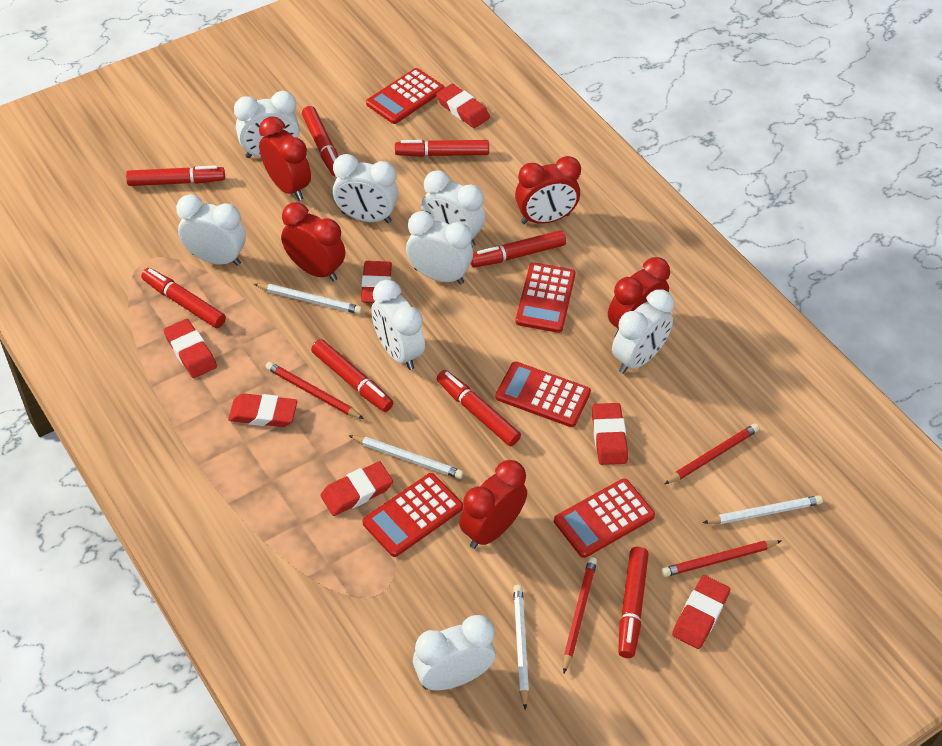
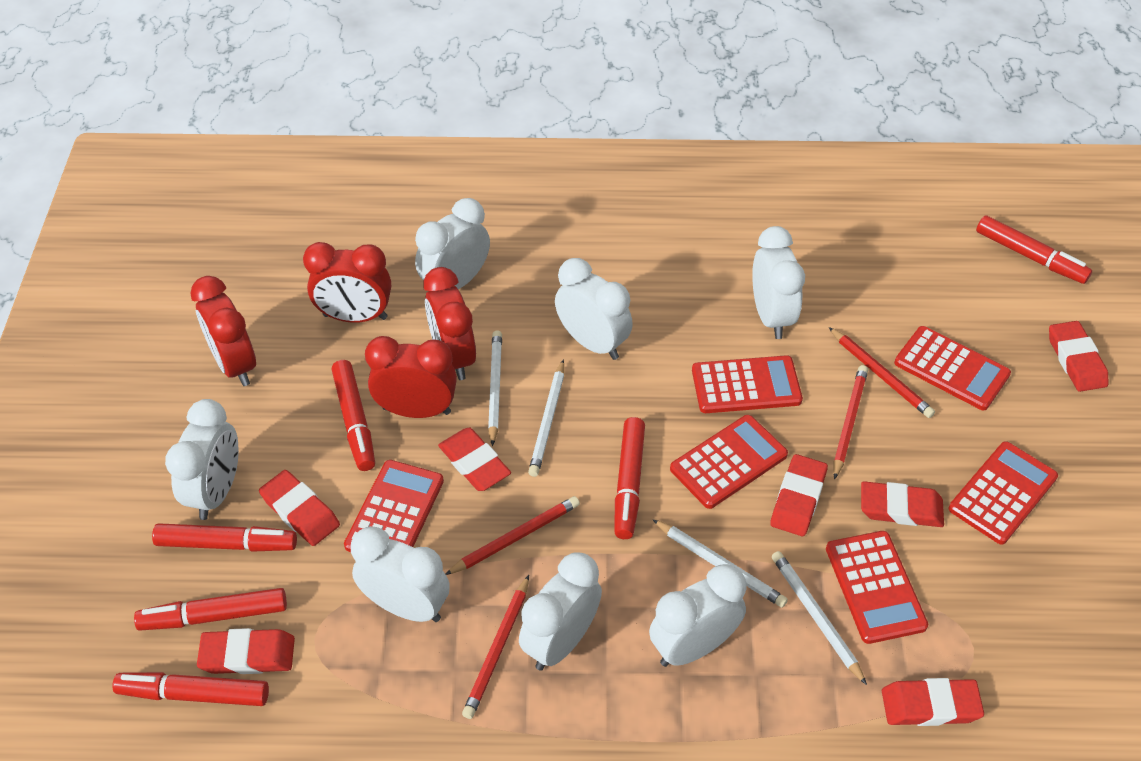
red calculator: 5 -> 6
red clock: 5 -> 4
red marker: 8 -> 6
white clock: 8 -> 7

